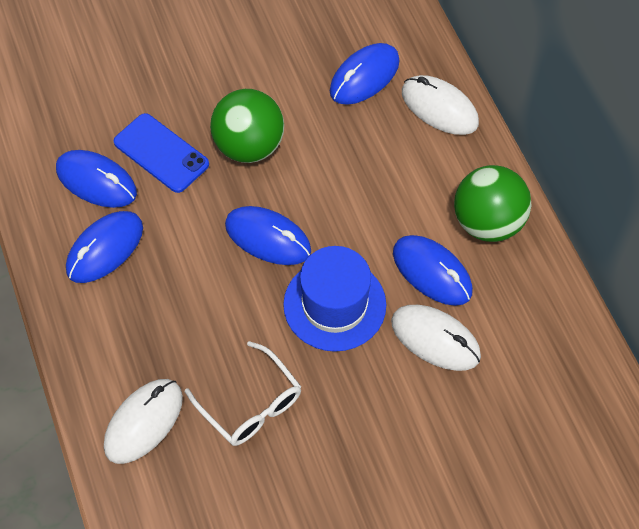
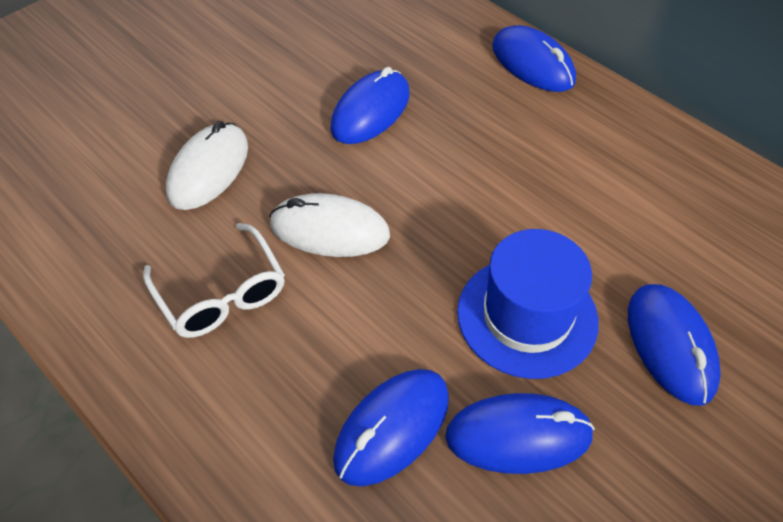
blue phone: 1 -> 0
green ball: 2 -> 0
white mouse: 3 -> 2

